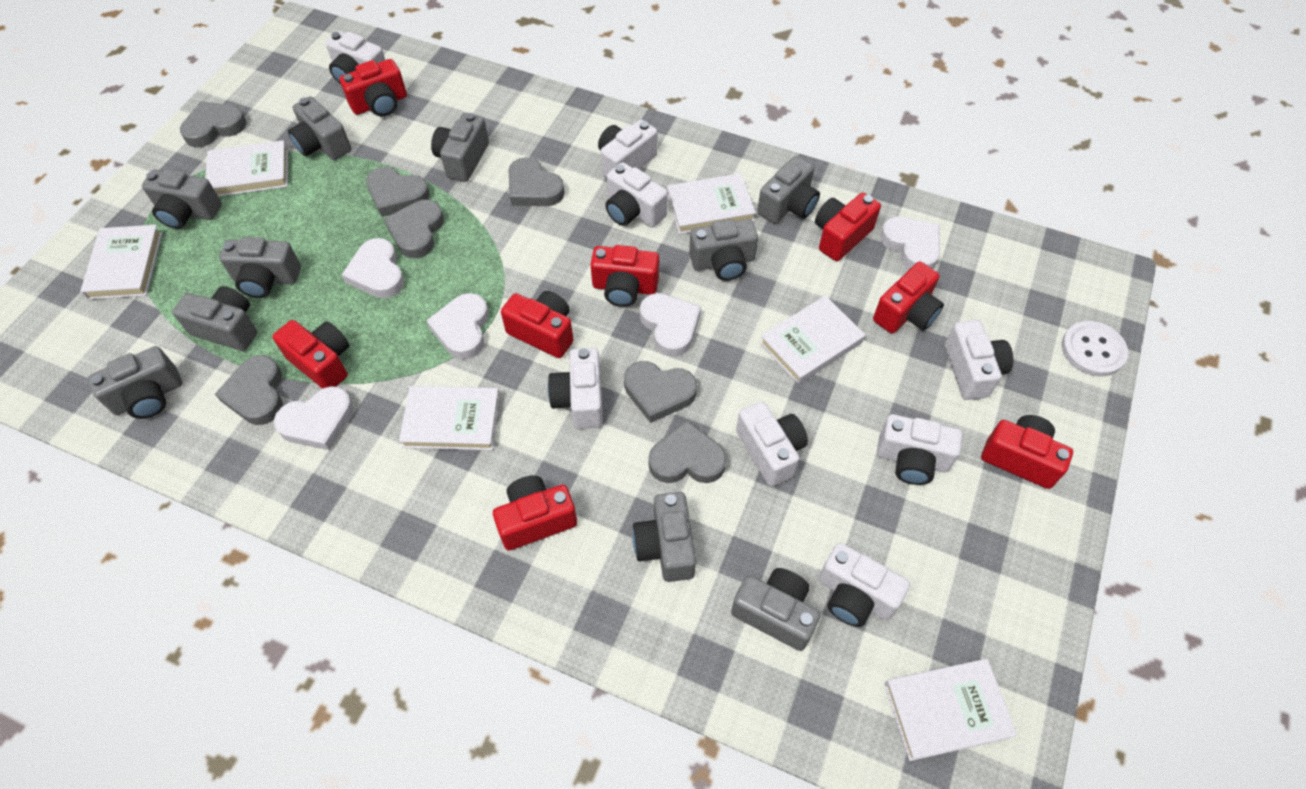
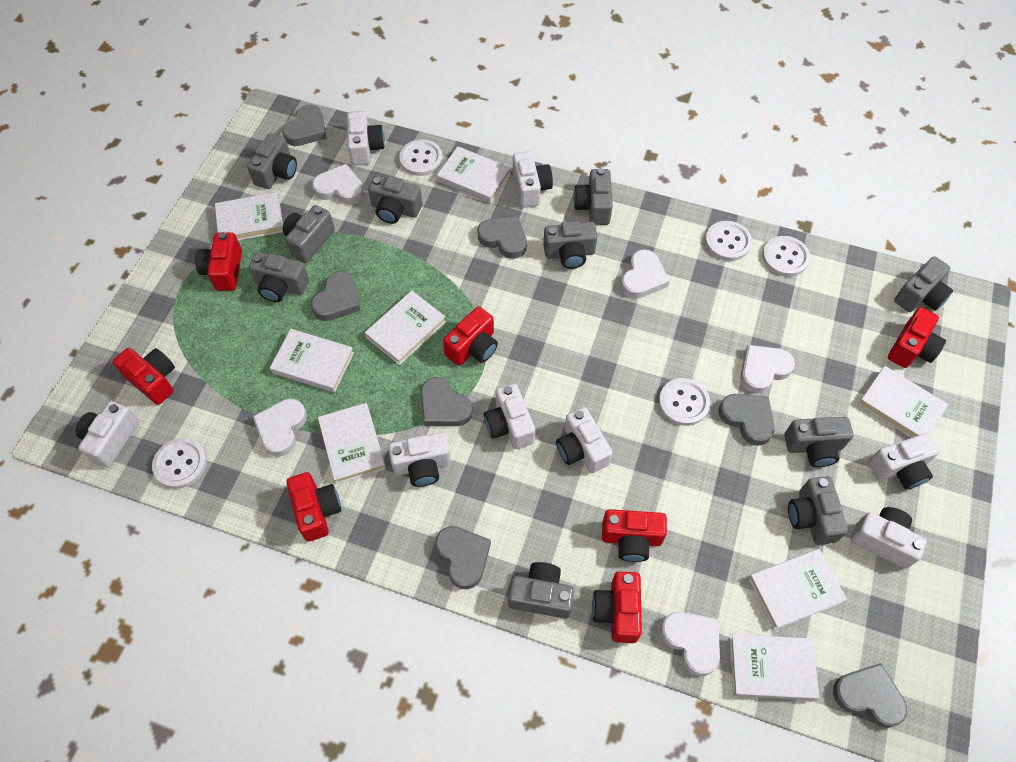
red camera: 8 -> 7
white book: 6 -> 8
white button: 1 -> 5

